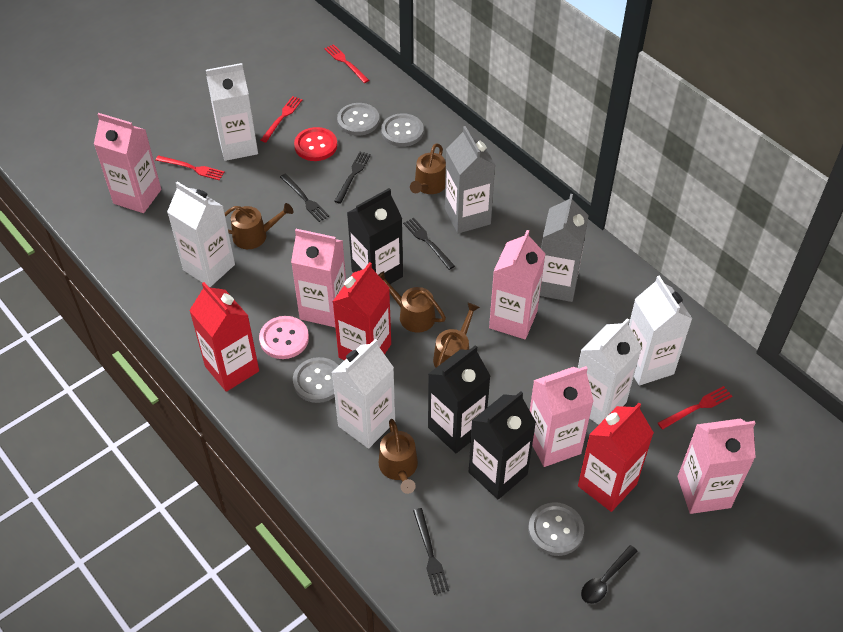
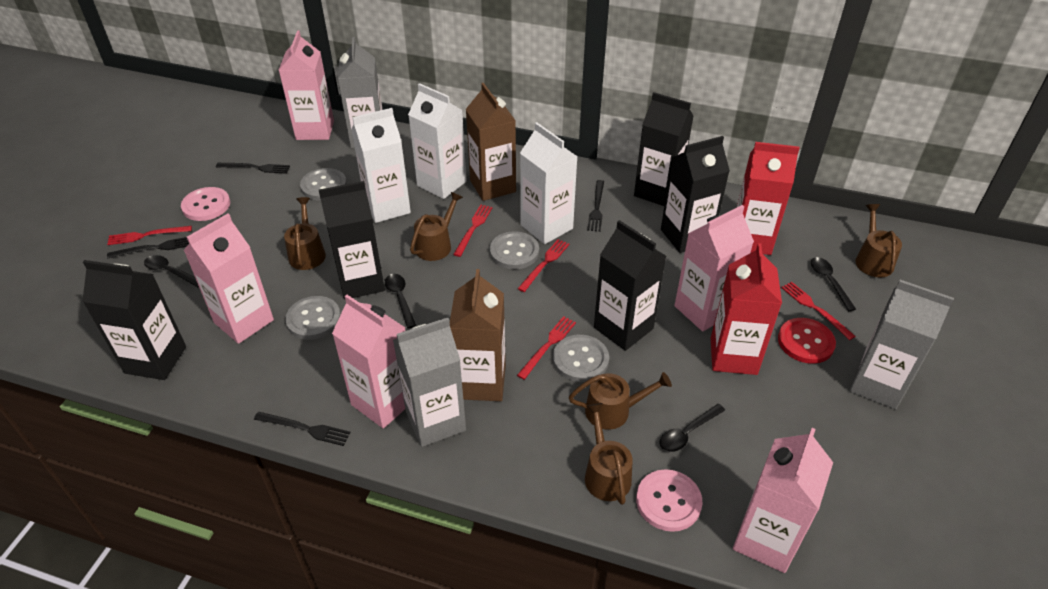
black carton: 3 -> 5
black spoon: 1 -> 4
brown carton: 0 -> 2
grey carton: 2 -> 3
pink button: 1 -> 2
red carton: 3 -> 2
red fork: 4 -> 5
white carton: 5 -> 3

